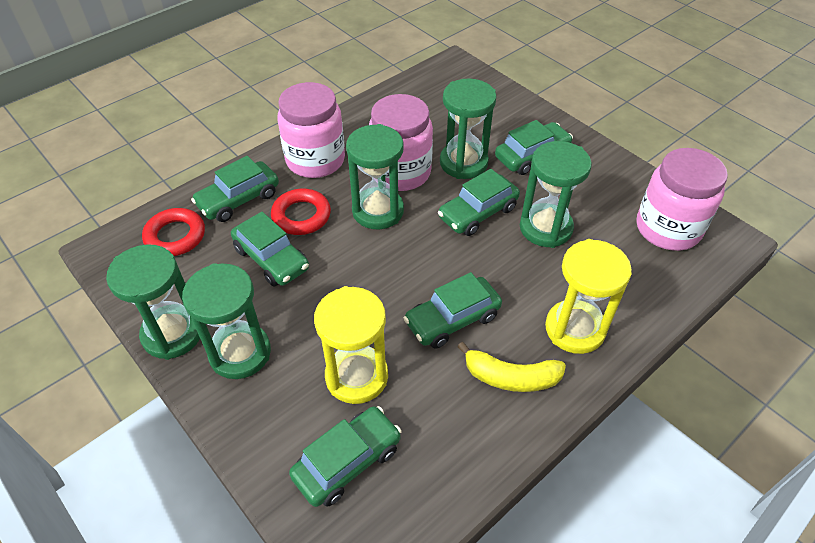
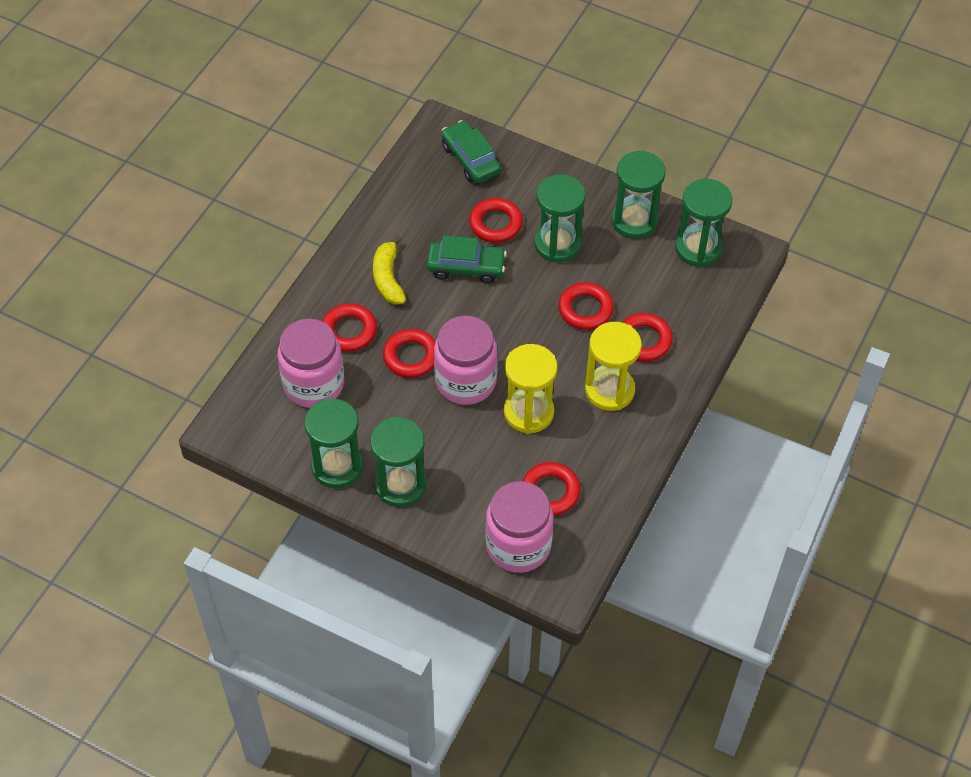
green car: 6 -> 2
red ring: 2 -> 6

